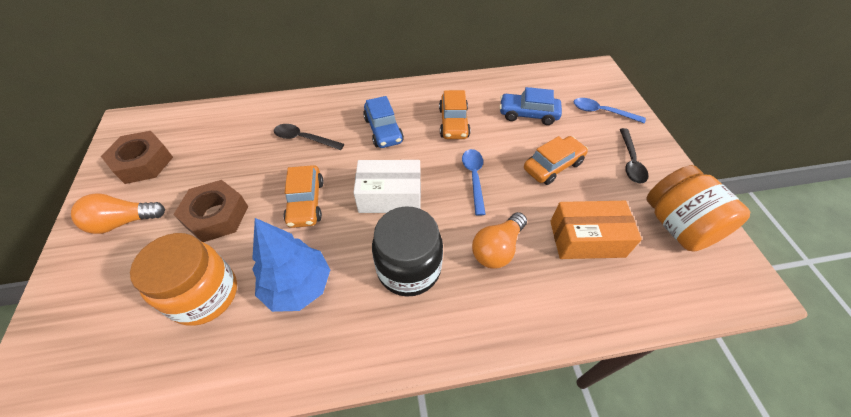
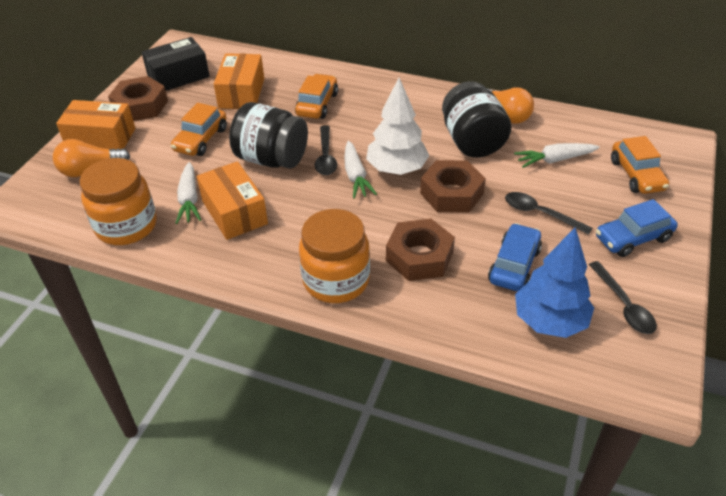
black box: 0 -> 1
black jar: 1 -> 2
black spoon: 2 -> 3
blue spoon: 2 -> 0
brown nut: 2 -> 3
orange box: 1 -> 3
white box: 1 -> 0
white carrot: 0 -> 3
white tree: 0 -> 1

